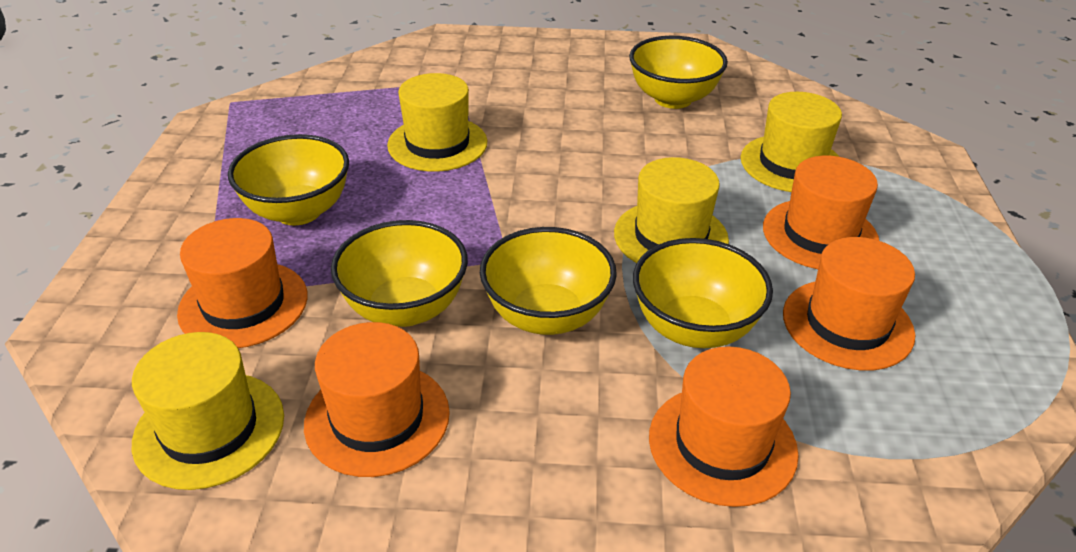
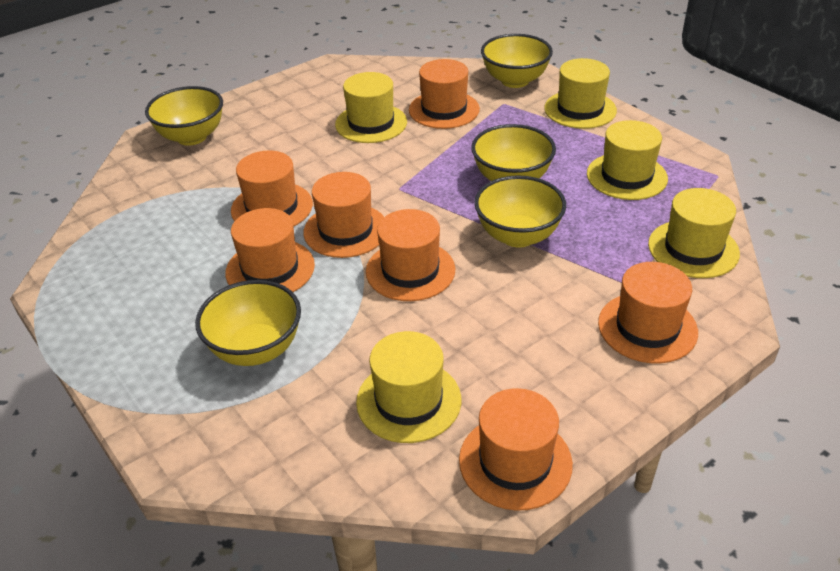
orange hat: 5 -> 7
yellow hat: 4 -> 5

